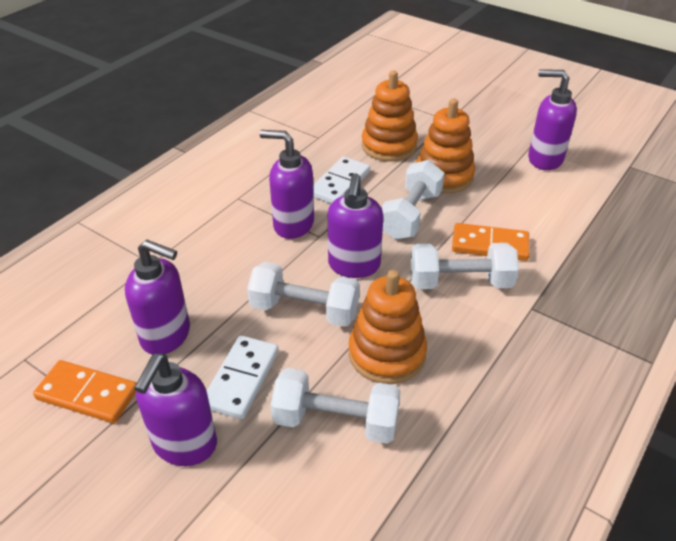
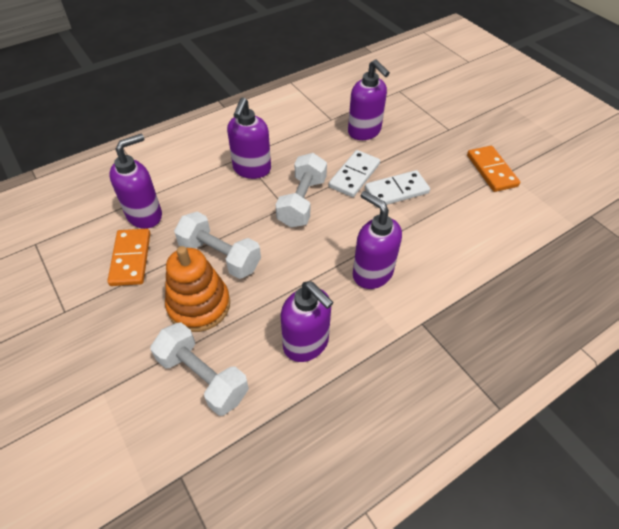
orange stacking toy: 3 -> 1
white dumbbell: 4 -> 3

